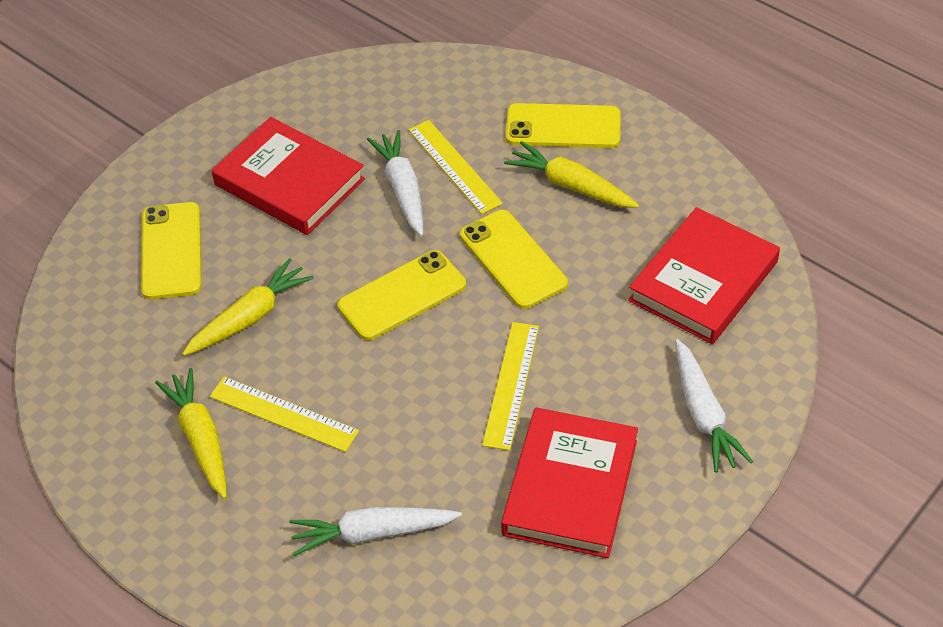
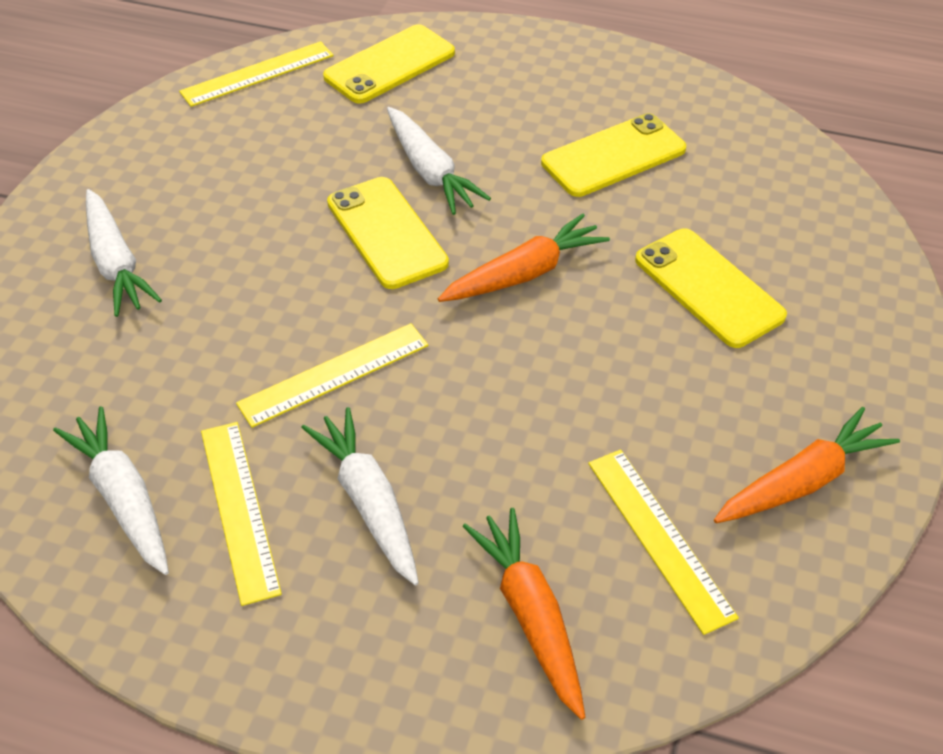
orange carrot: 0 -> 3
red book: 3 -> 0
white carrot: 3 -> 4
yellow carrot: 3 -> 0
yellow ruler: 3 -> 4

